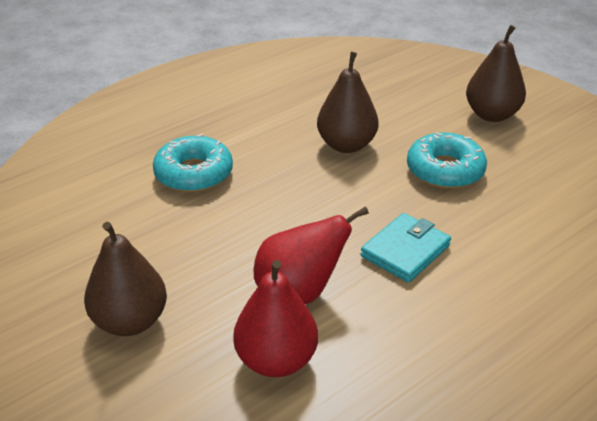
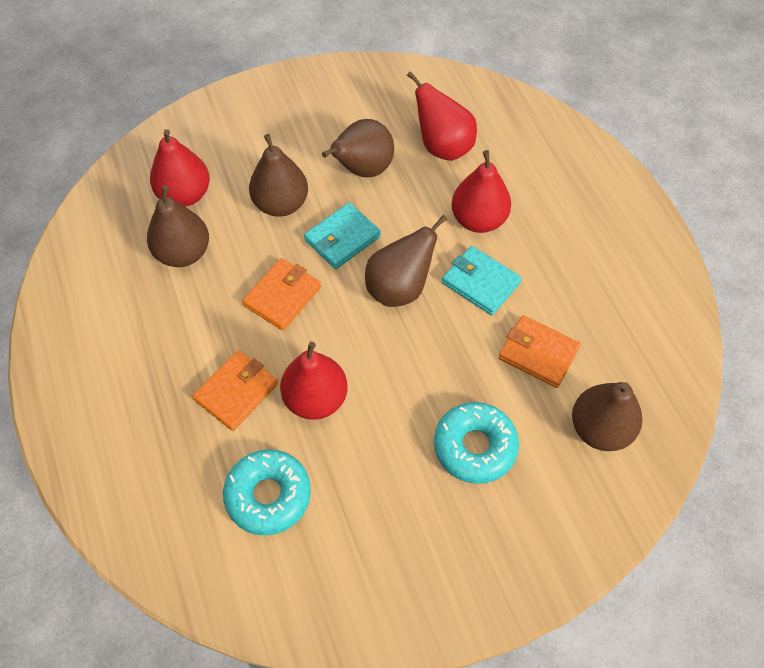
brown pear: 3 -> 5
orange wallet: 0 -> 3
red pear: 2 -> 4
turquoise wallet: 1 -> 2

